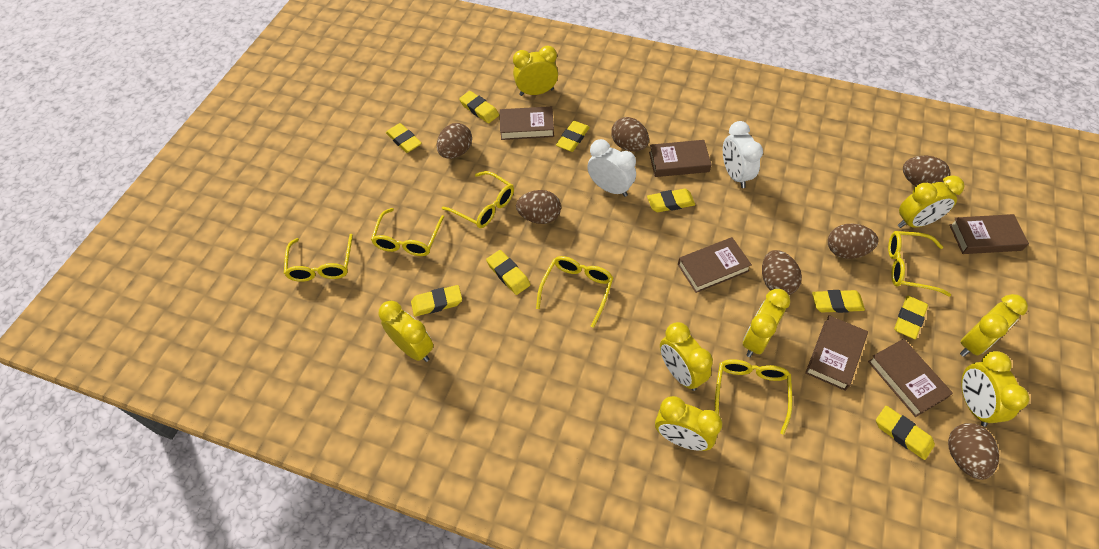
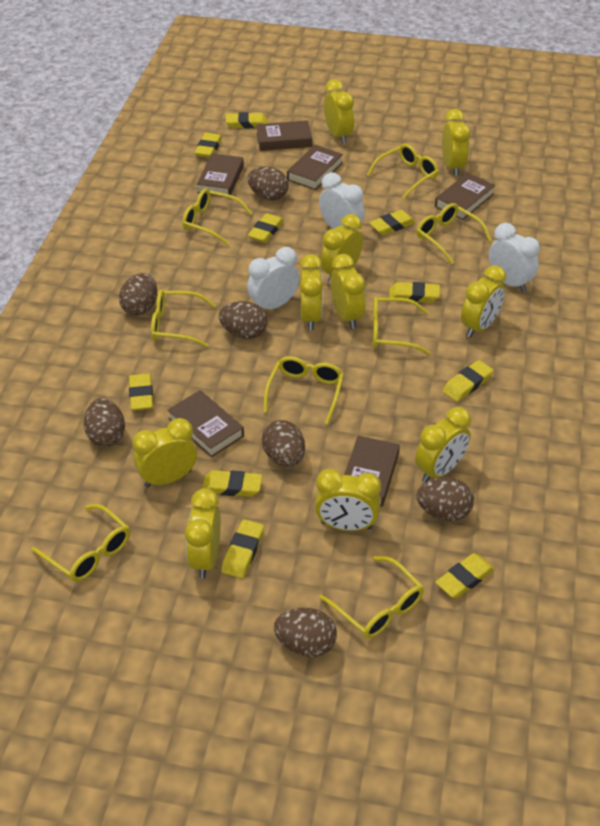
white clock: 2 -> 3
yellow clock: 8 -> 10
yellow eraser: 9 -> 10
yellow glasses: 6 -> 8

